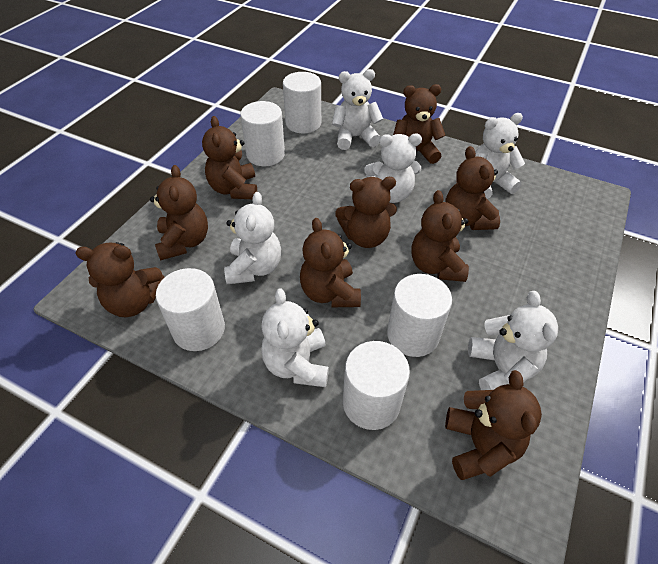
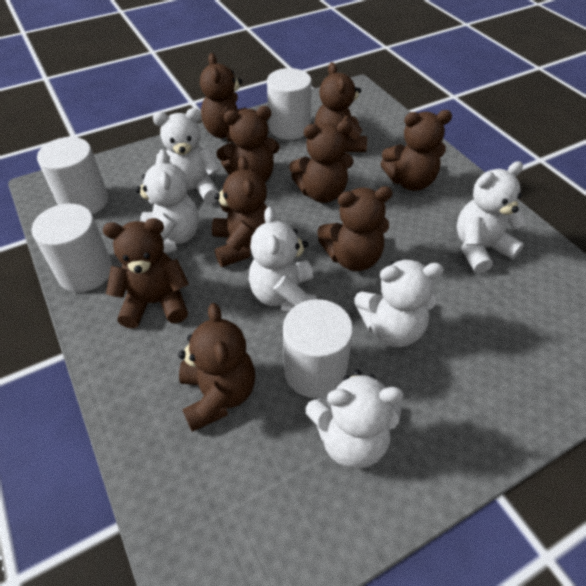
white cylinder: 5 -> 4

